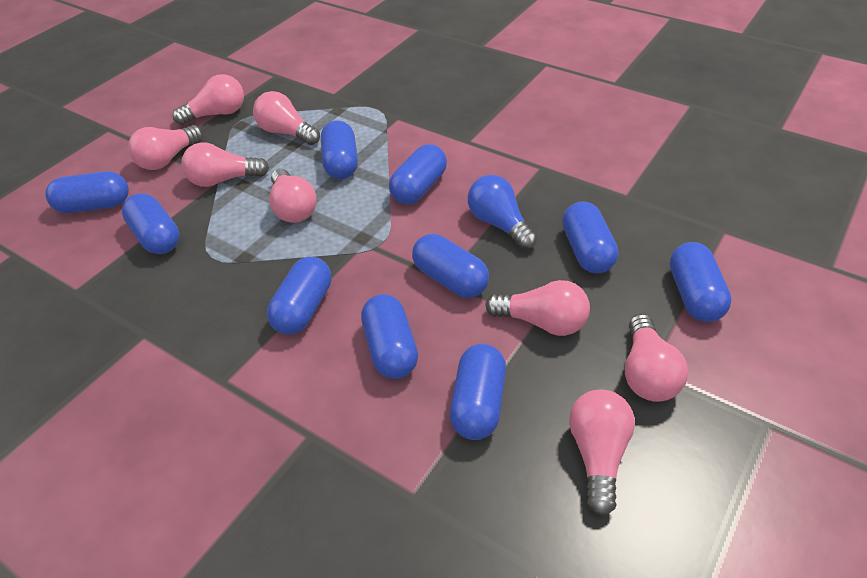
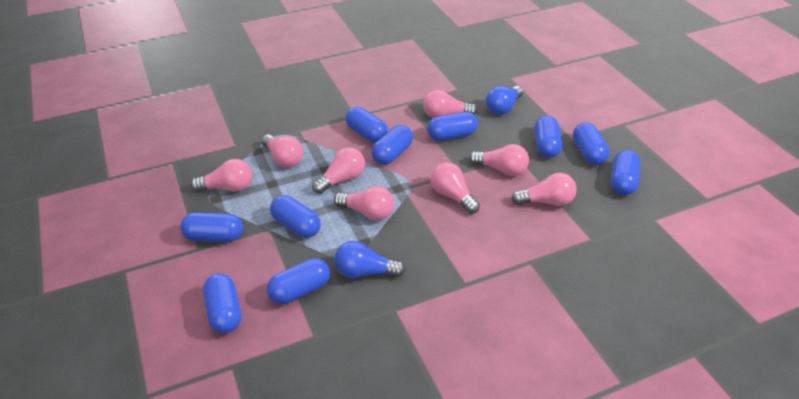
blue light bulb: 1 -> 2

